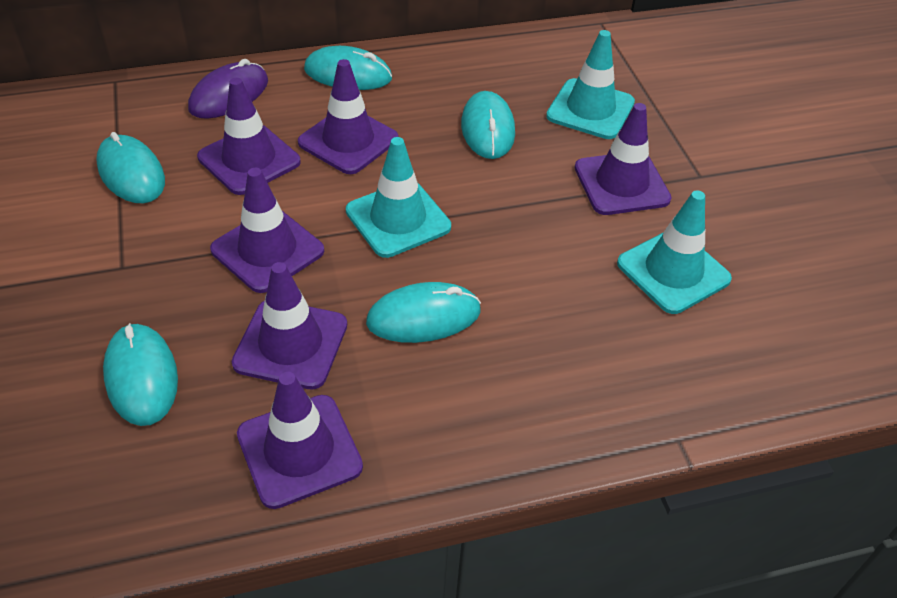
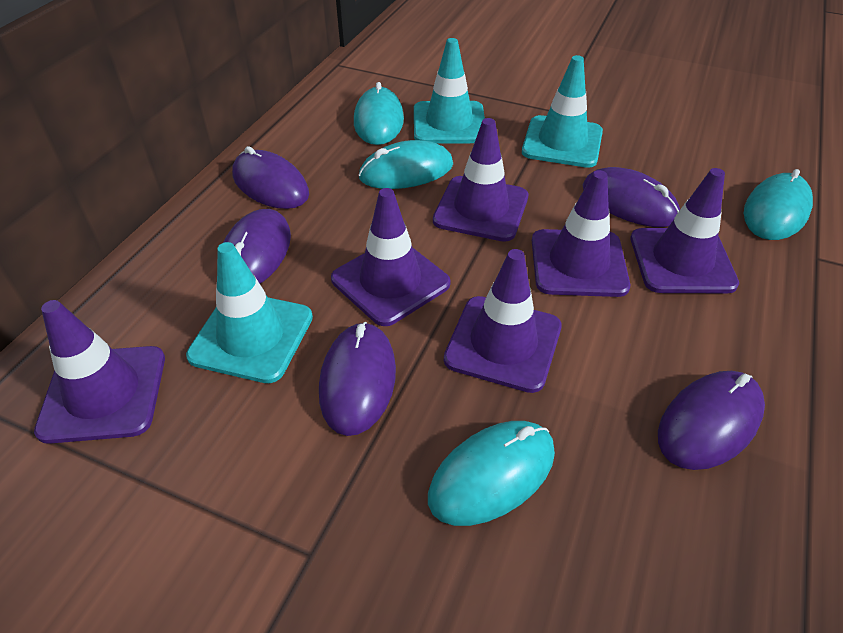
purple mouse: 1 -> 5
turquoise mouse: 5 -> 4

